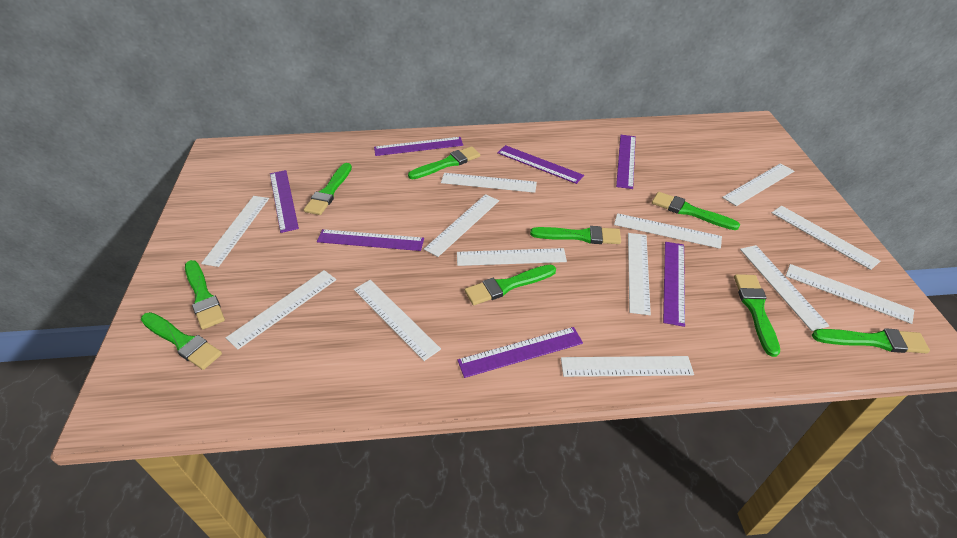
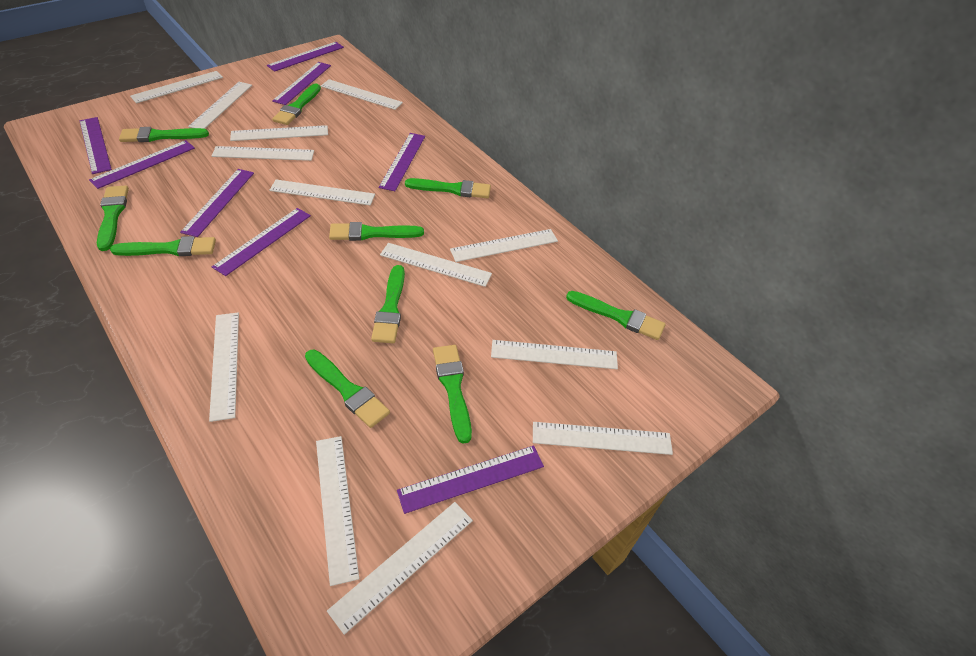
green brush: 9 -> 10
purple ruler: 7 -> 8

